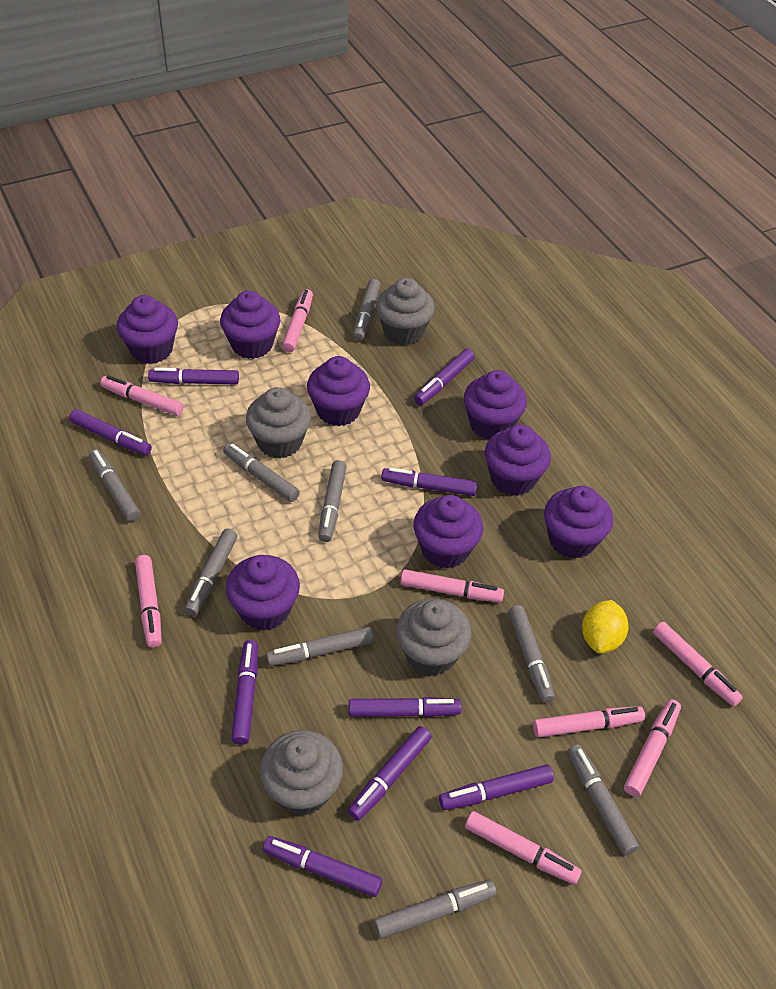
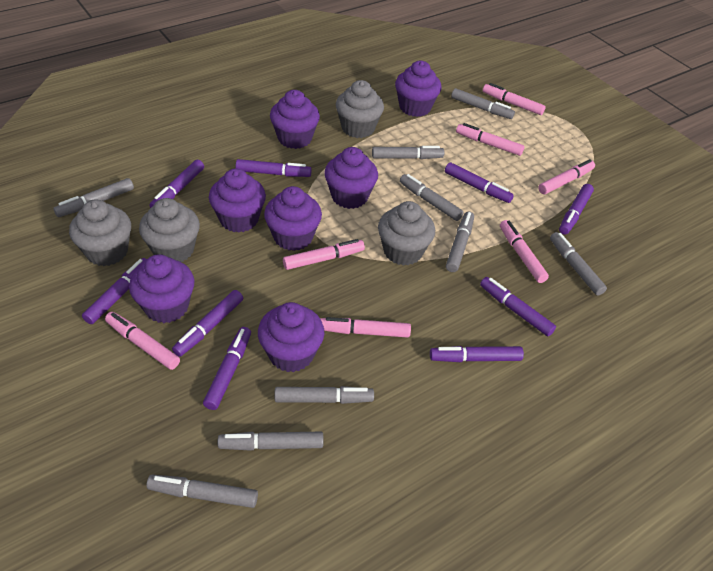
pink marker: 8 -> 7
purple cupcake: 8 -> 7
yellow lemon: 1 -> 0

